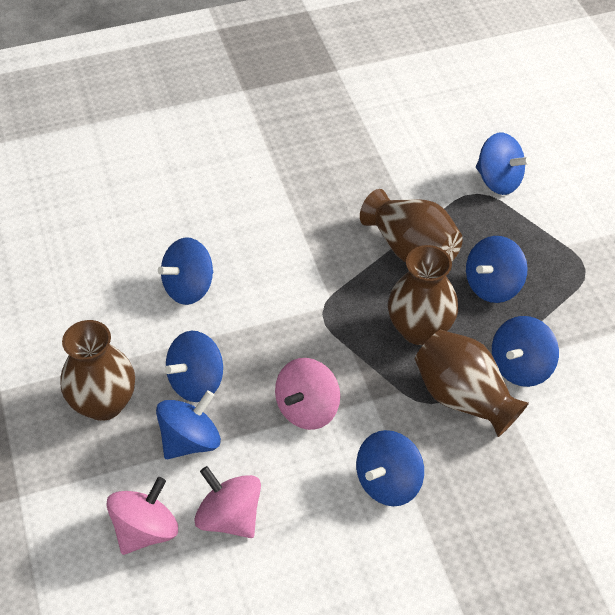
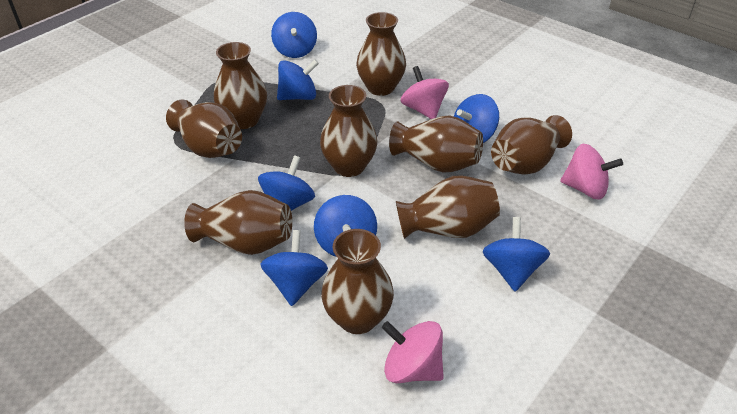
brown vase: 4 -> 9

